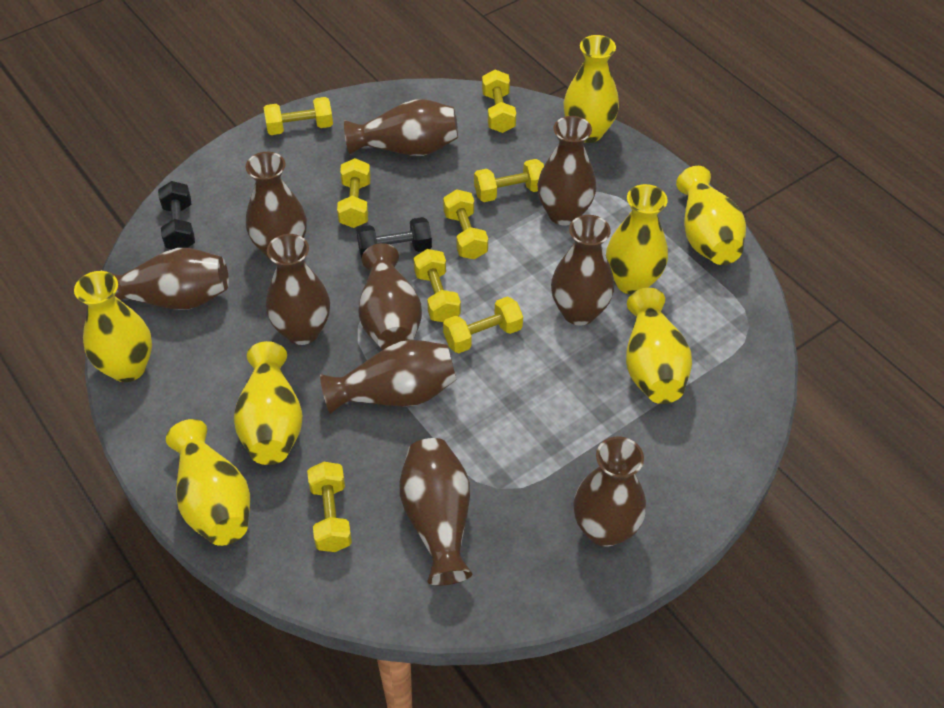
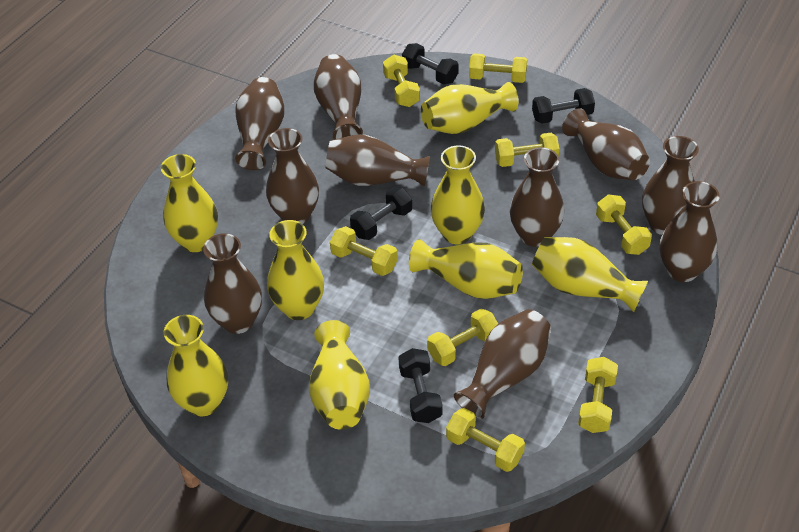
black dumbbell: 2 -> 4
yellow vase: 7 -> 8

